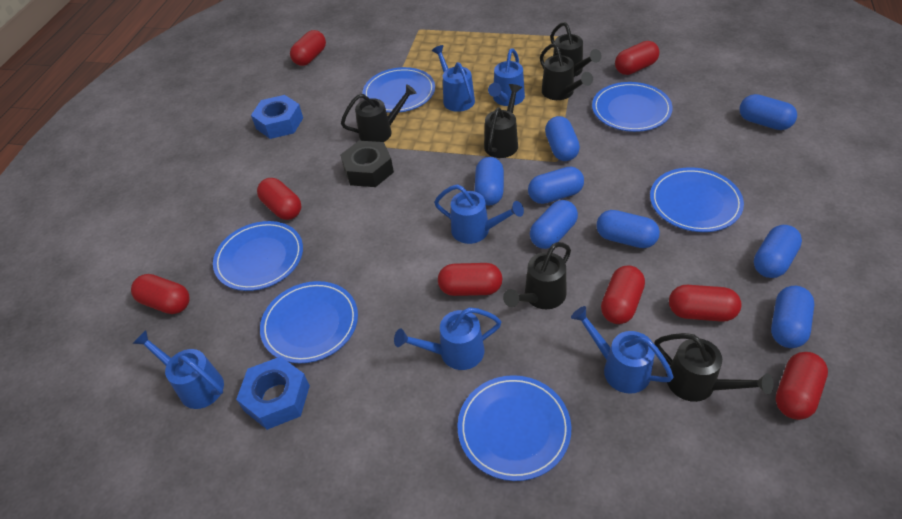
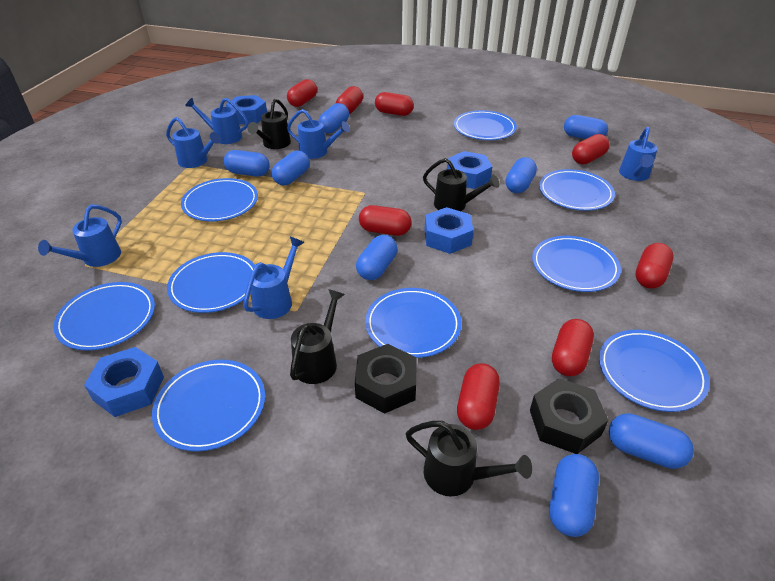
black nut: 1 -> 2
black watering can: 6 -> 4
blue nut: 2 -> 4
blue plate: 6 -> 9

